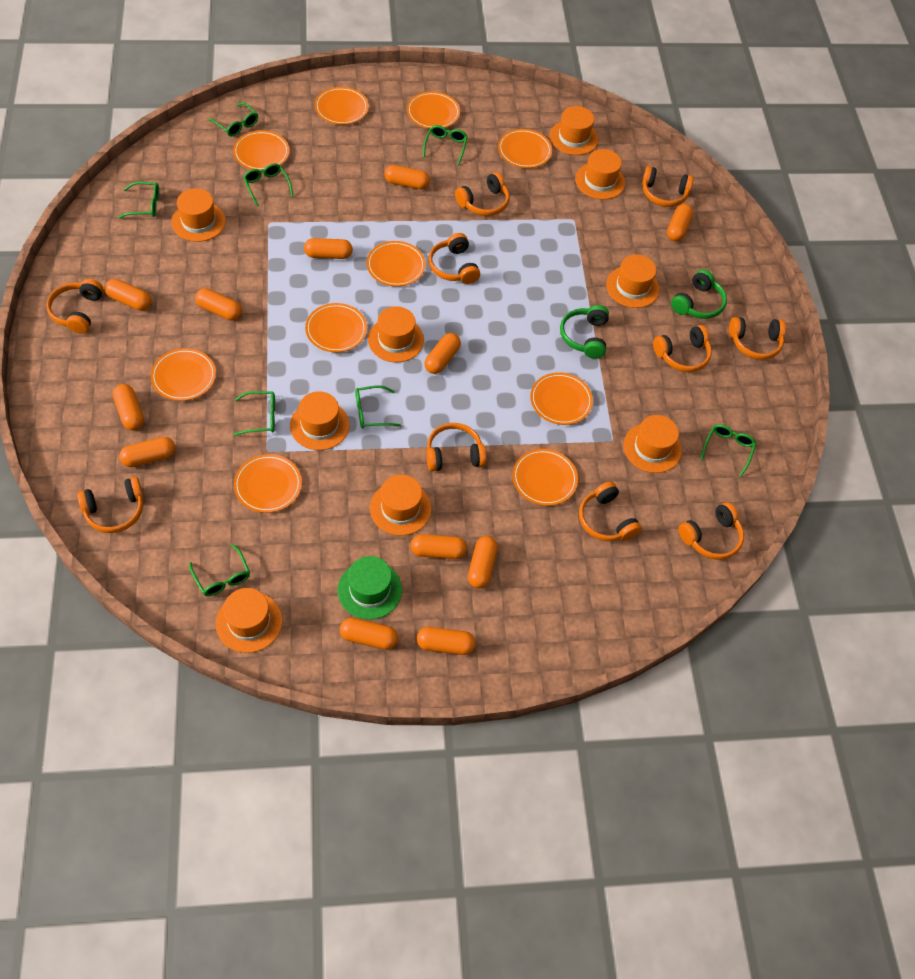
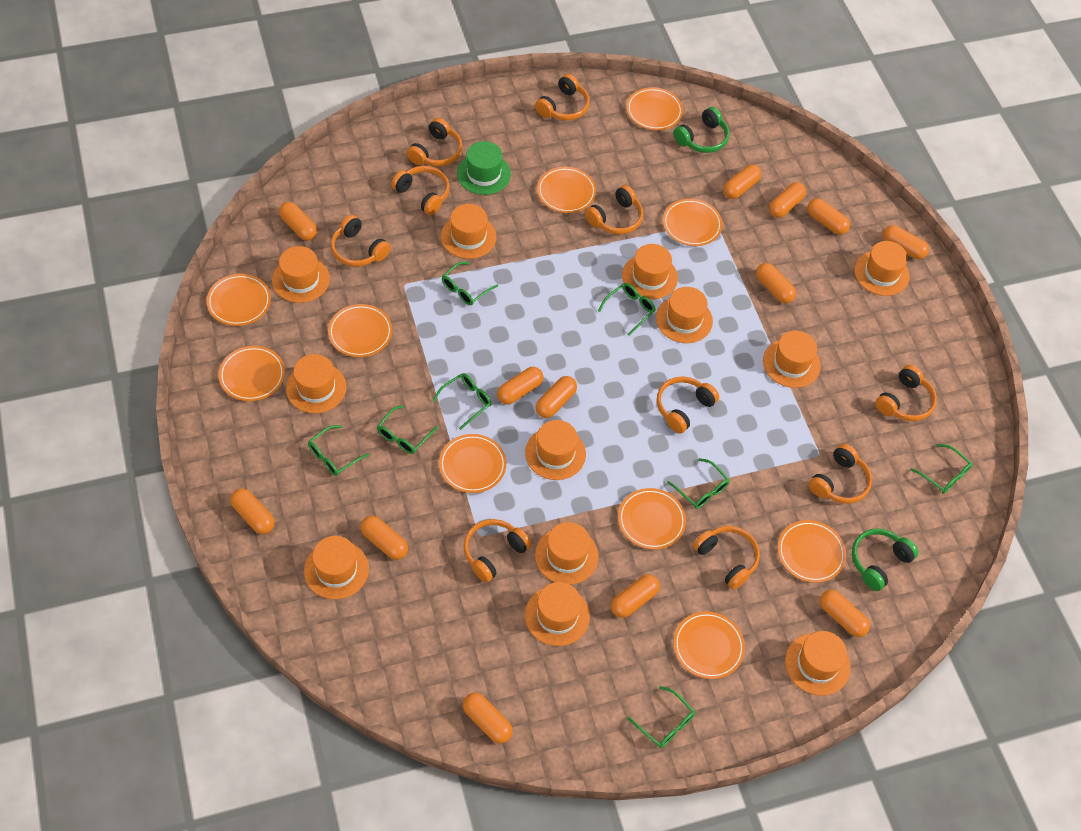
orange capsule: 12 -> 13
orange hat: 9 -> 12

